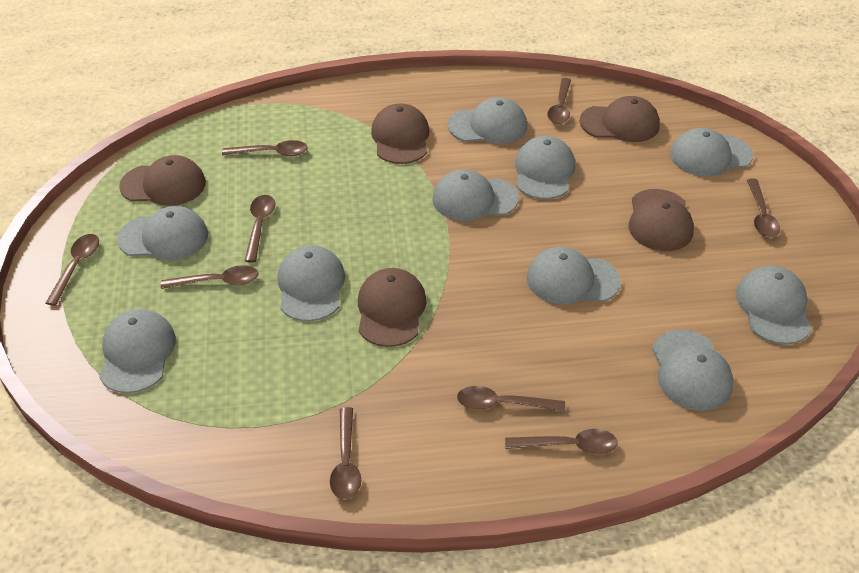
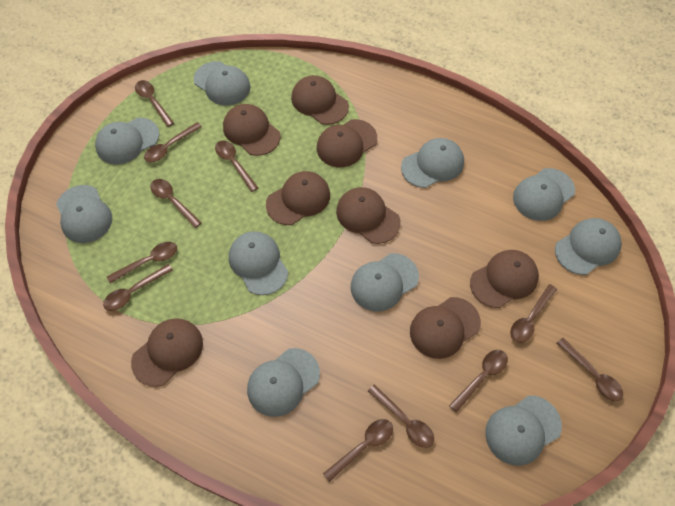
brown cap: 5 -> 8
brown spoon: 9 -> 11

